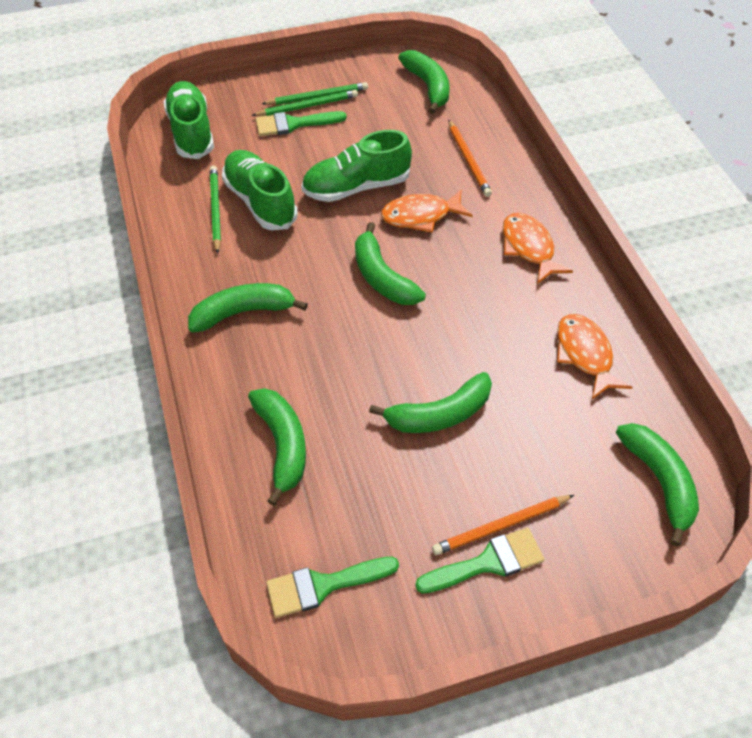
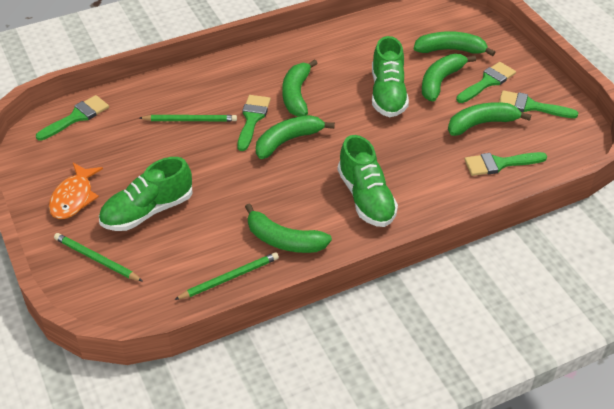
green brush: 3 -> 5
orange fish: 3 -> 1
orange pencil: 2 -> 0

